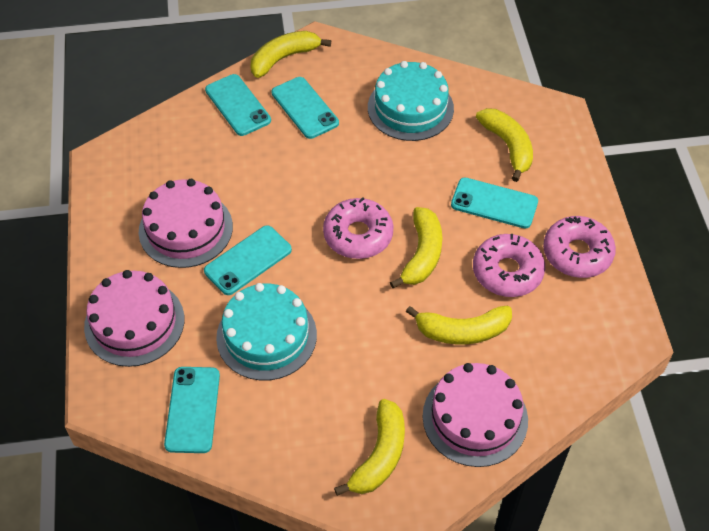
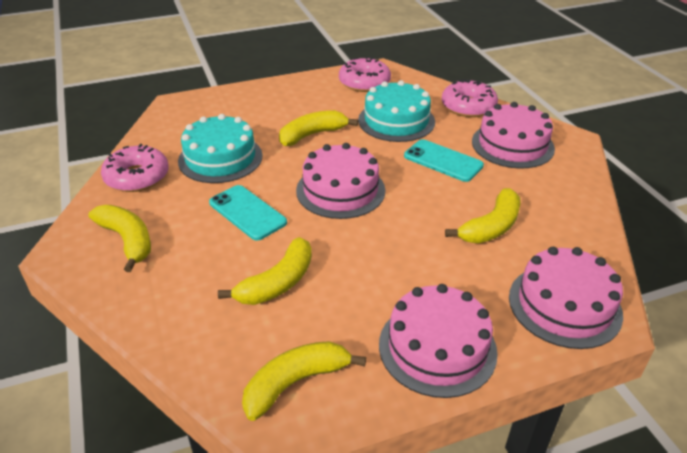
pink cake: 3 -> 4
turquoise phone: 5 -> 2

